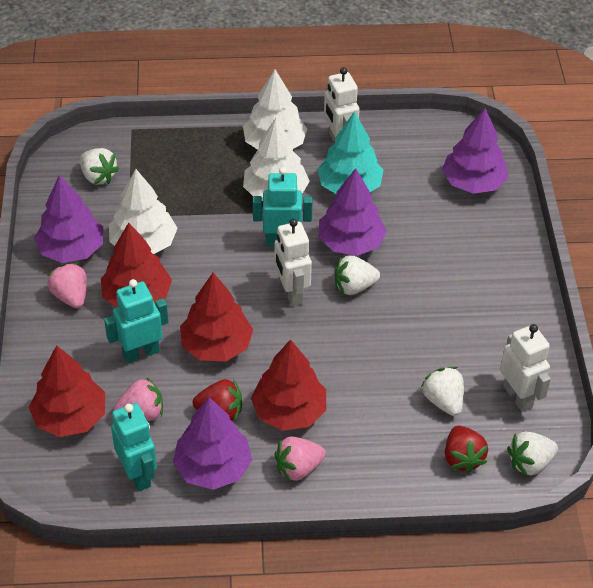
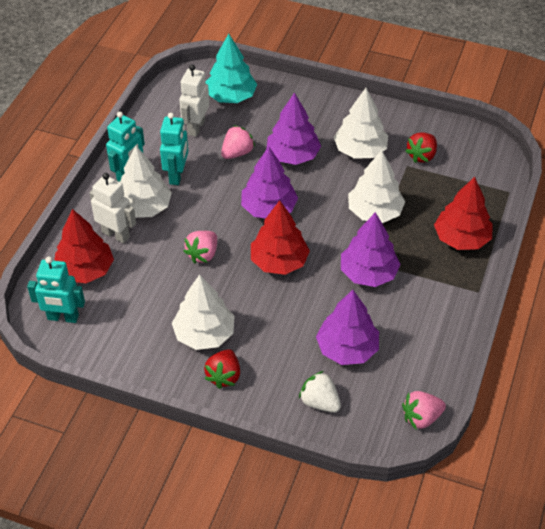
red tree: 4 -> 3
white robot: 3 -> 2
white strawberry: 4 -> 1
white tree: 3 -> 4

